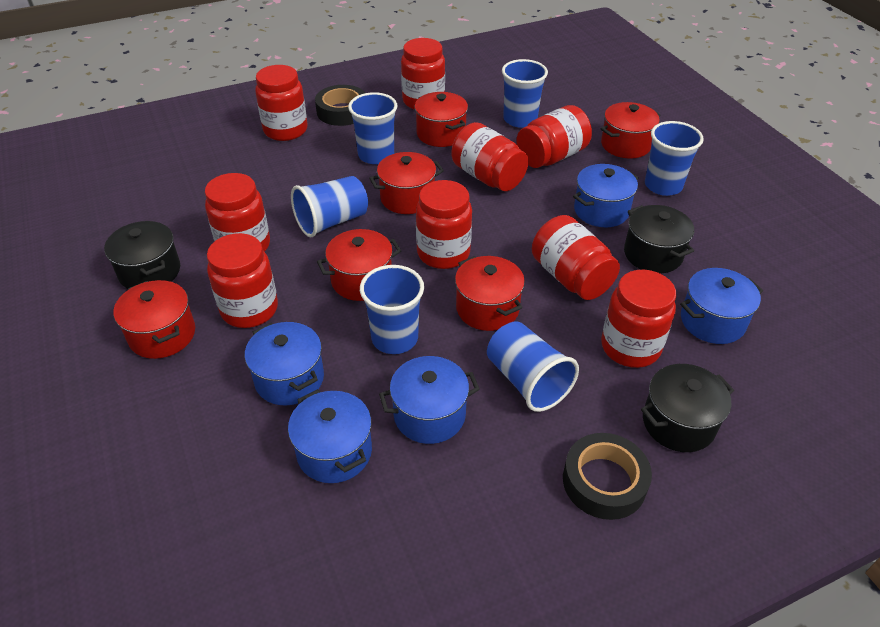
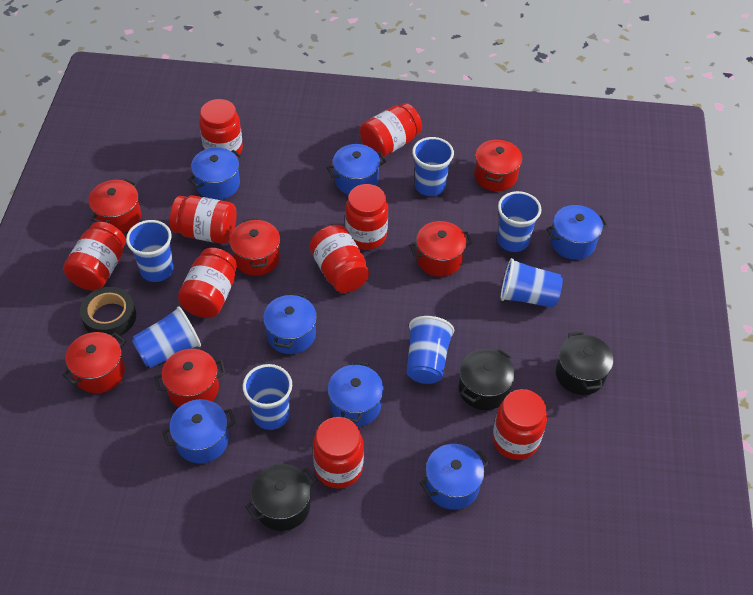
black tape: 2 -> 1
blue cup: 6 -> 7
blue pot: 5 -> 7

